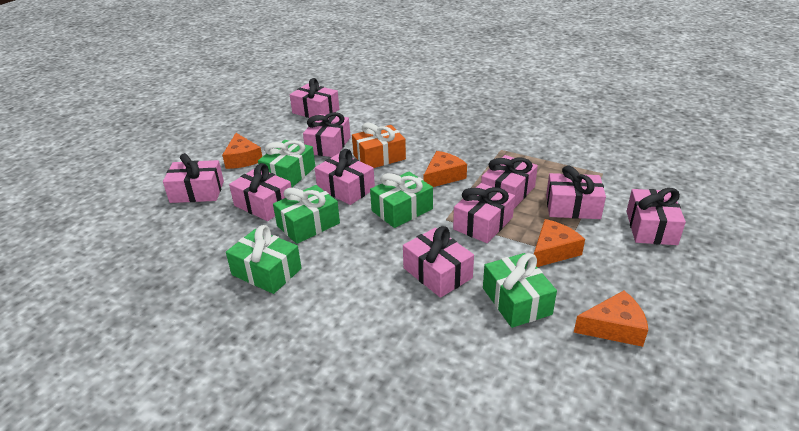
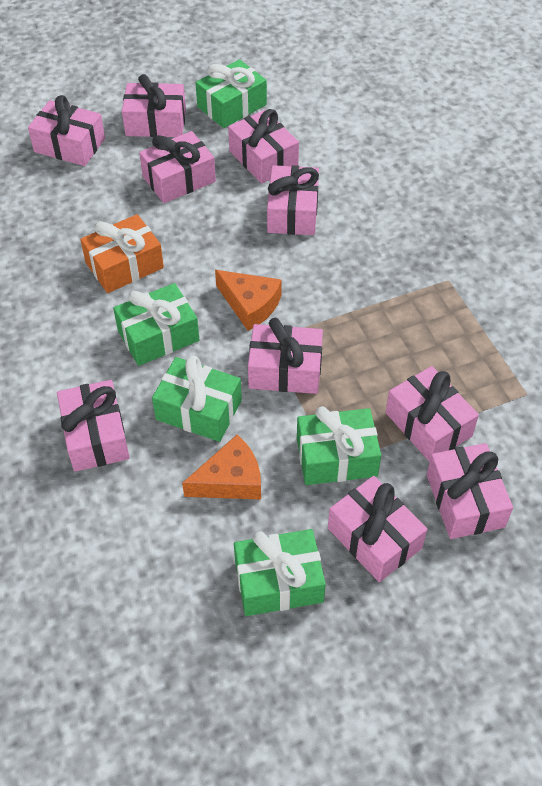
orange cheese: 4 -> 2

